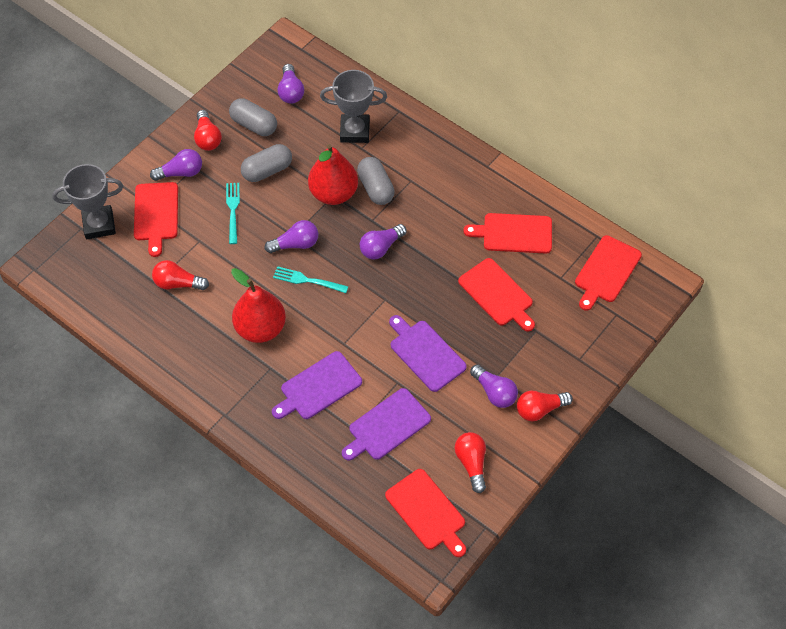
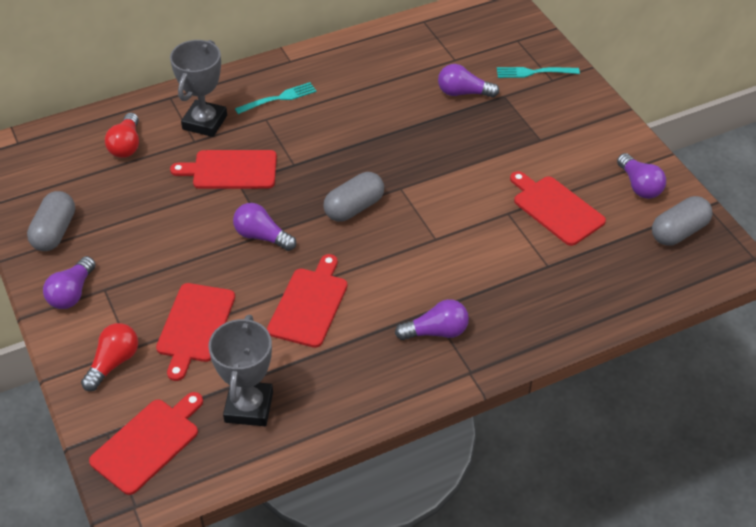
purple cutting board: 3 -> 0
red light bulb: 4 -> 2
red pear: 2 -> 0

